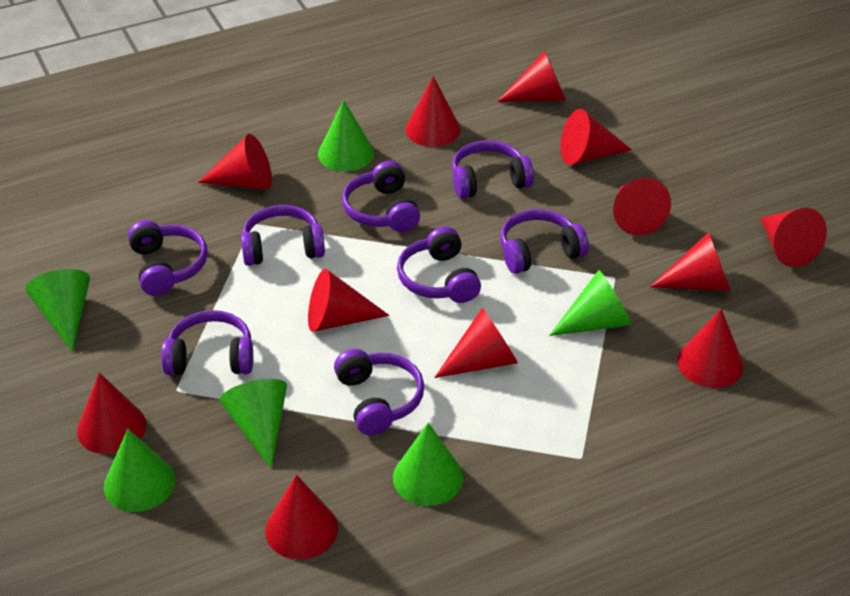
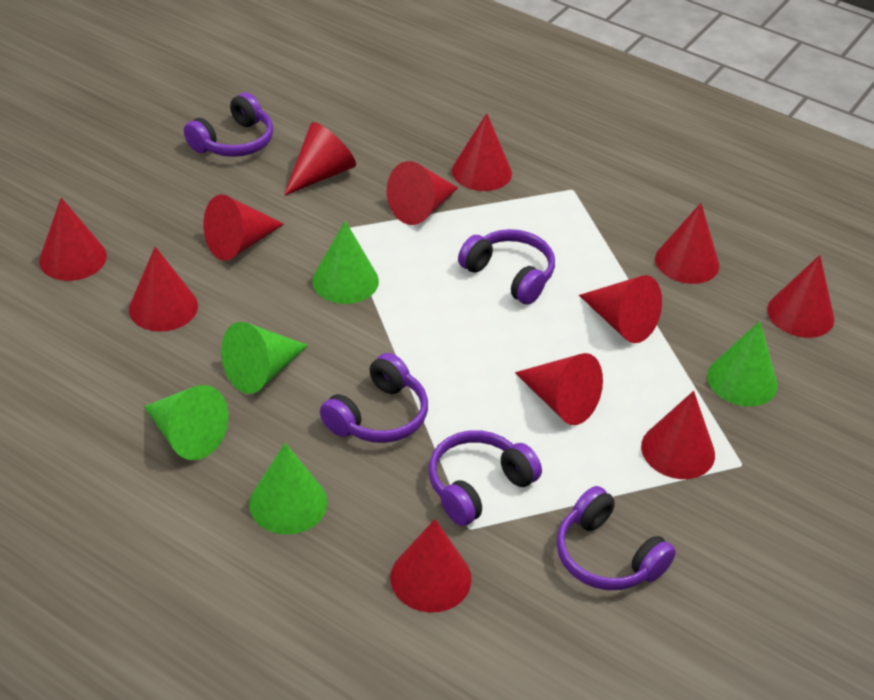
green cone: 6 -> 5
purple headphones: 8 -> 5

